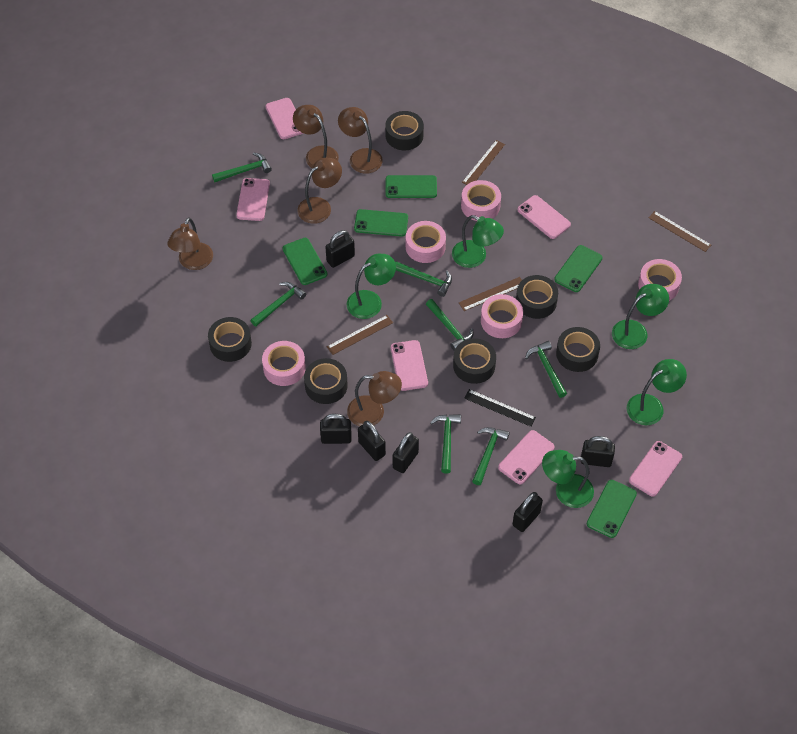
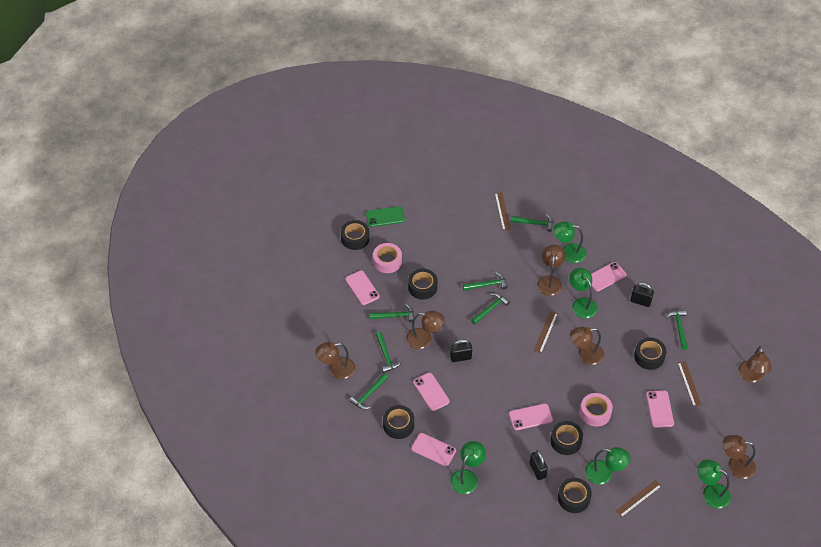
black padlock: 6 -> 3
black ruler: 1 -> 0
brown lamp: 5 -> 6
green phone: 5 -> 1
pink tape: 5 -> 2

